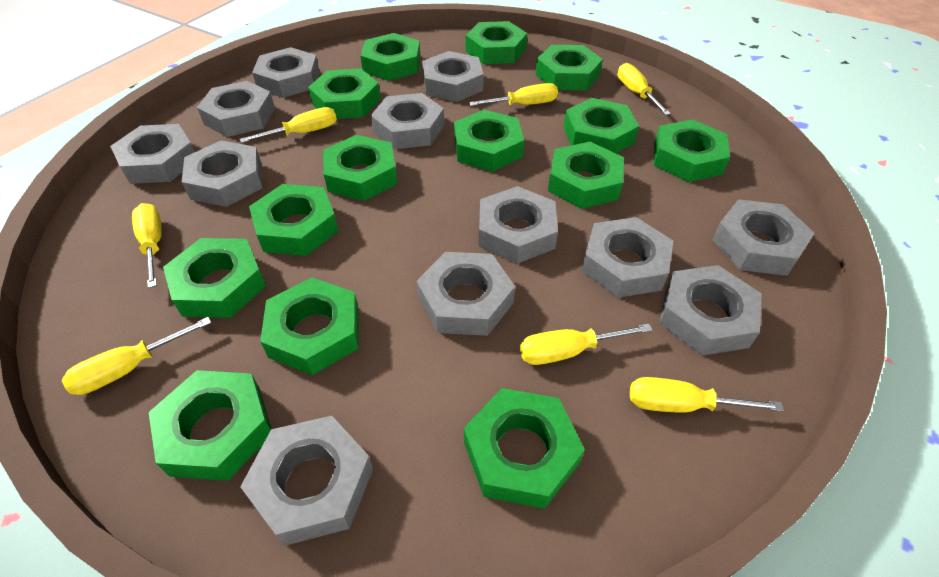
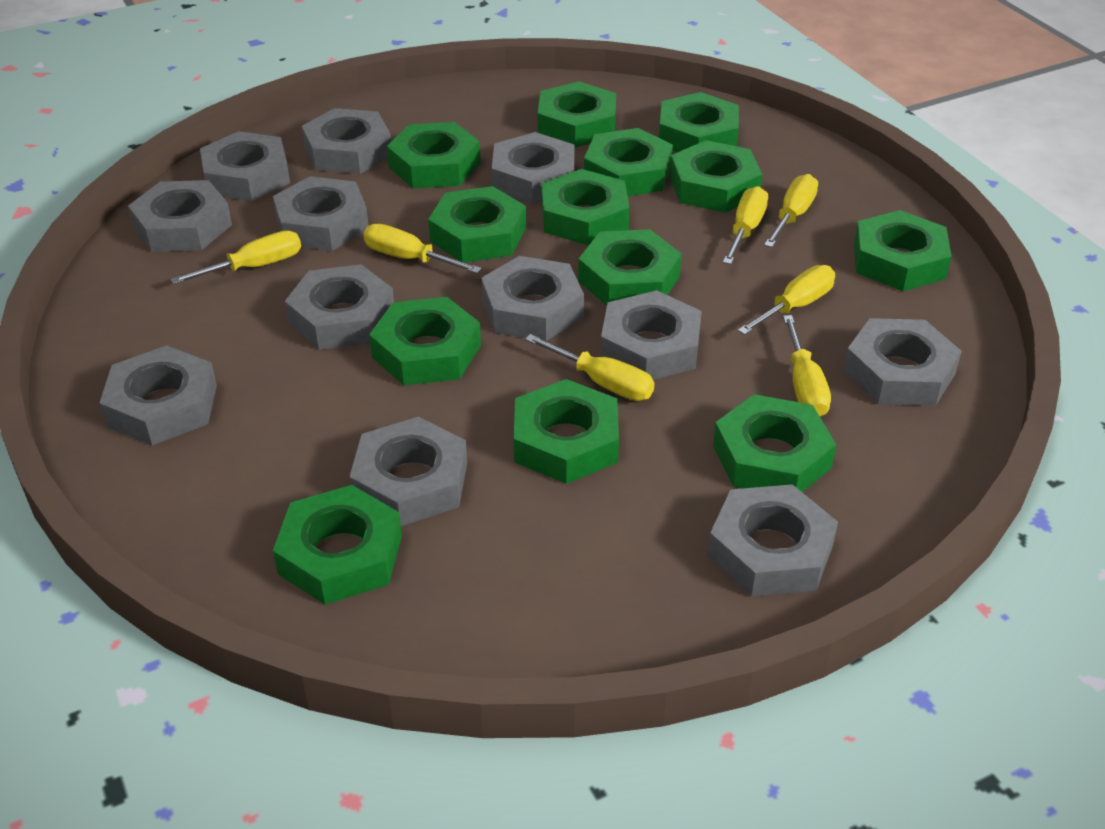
green nut: 14 -> 13

